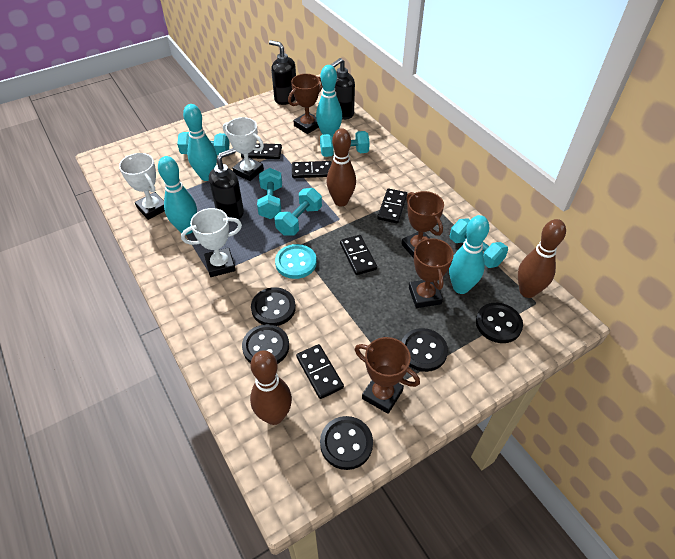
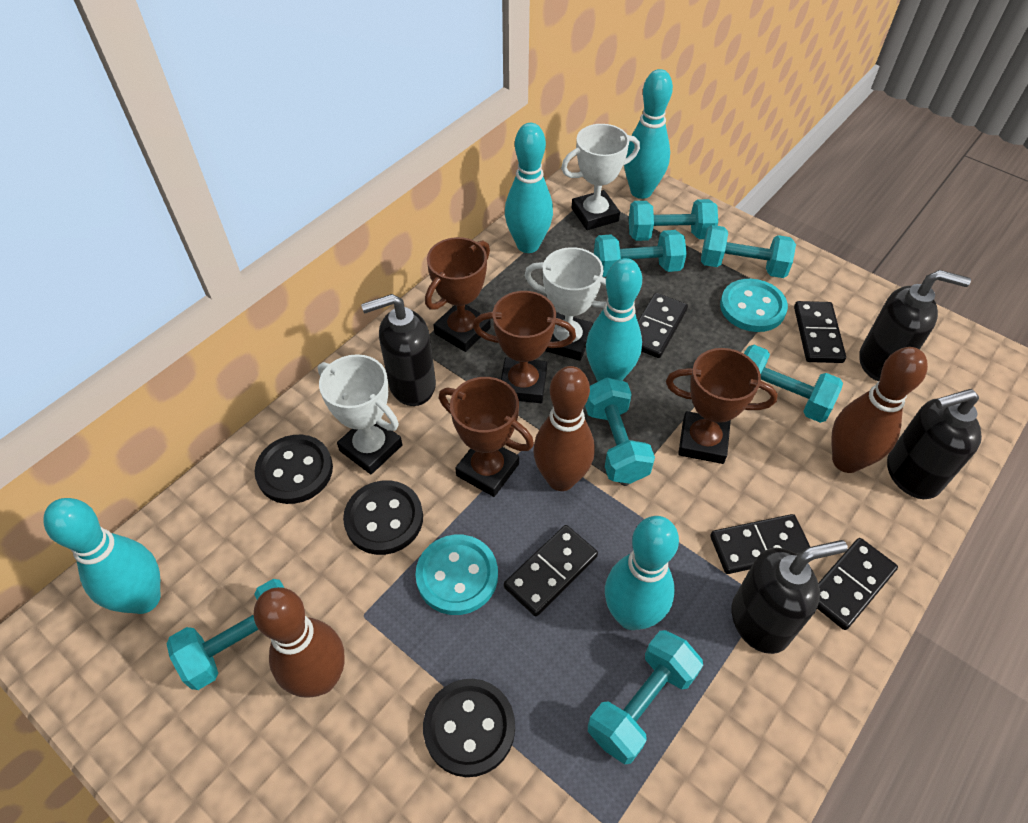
black button: 5 -> 3
black soap dispenser: 3 -> 4
turquoise bowling pin: 4 -> 5
turquoise button: 1 -> 2
turquoise dumbbell: 5 -> 7

